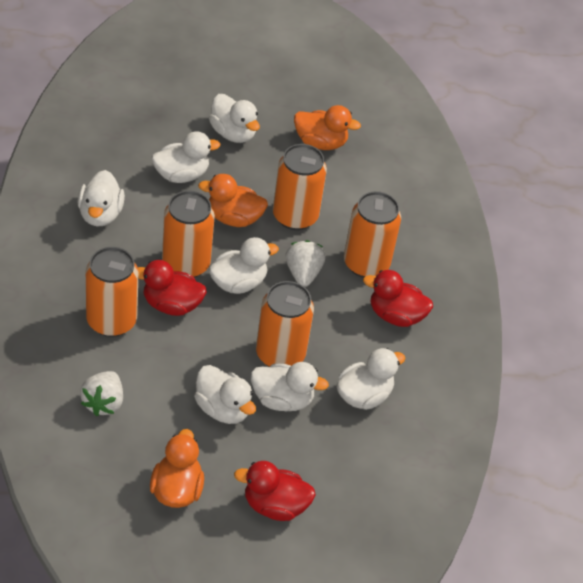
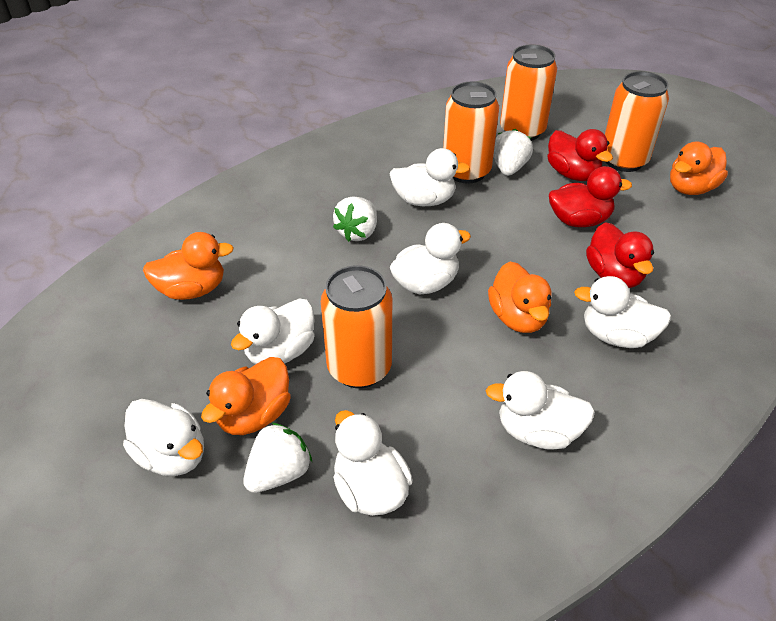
orange can: 5 -> 4
orange duck: 3 -> 4
white strawberry: 2 -> 3

